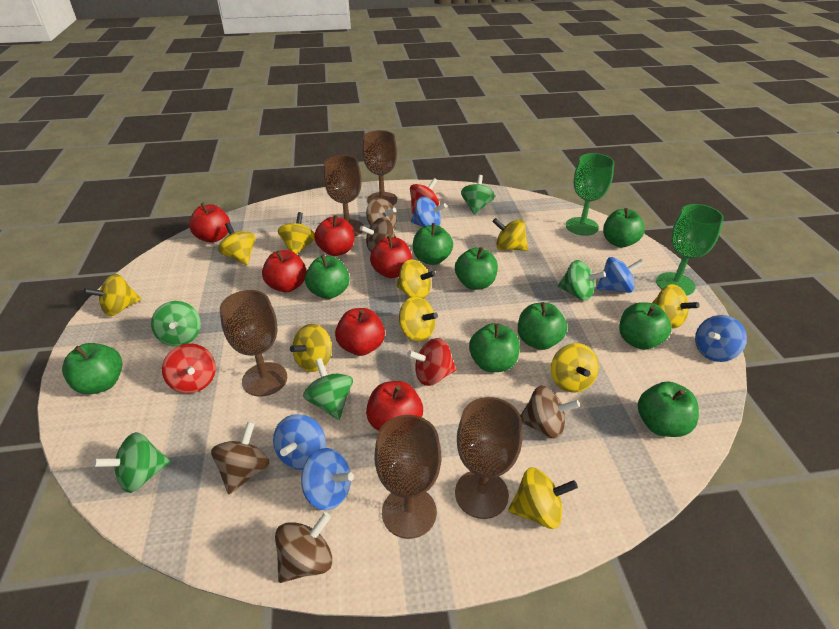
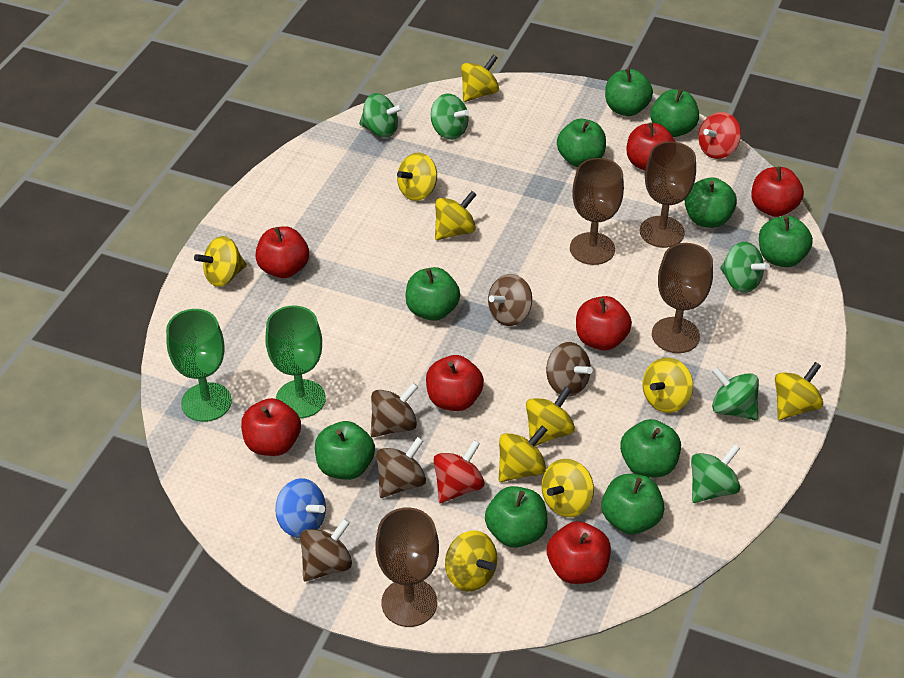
blue spinning top: 5 -> 1
brown goblet: 5 -> 4
green apple: 9 -> 10
red apple: 6 -> 7
red spinning top: 3 -> 2

